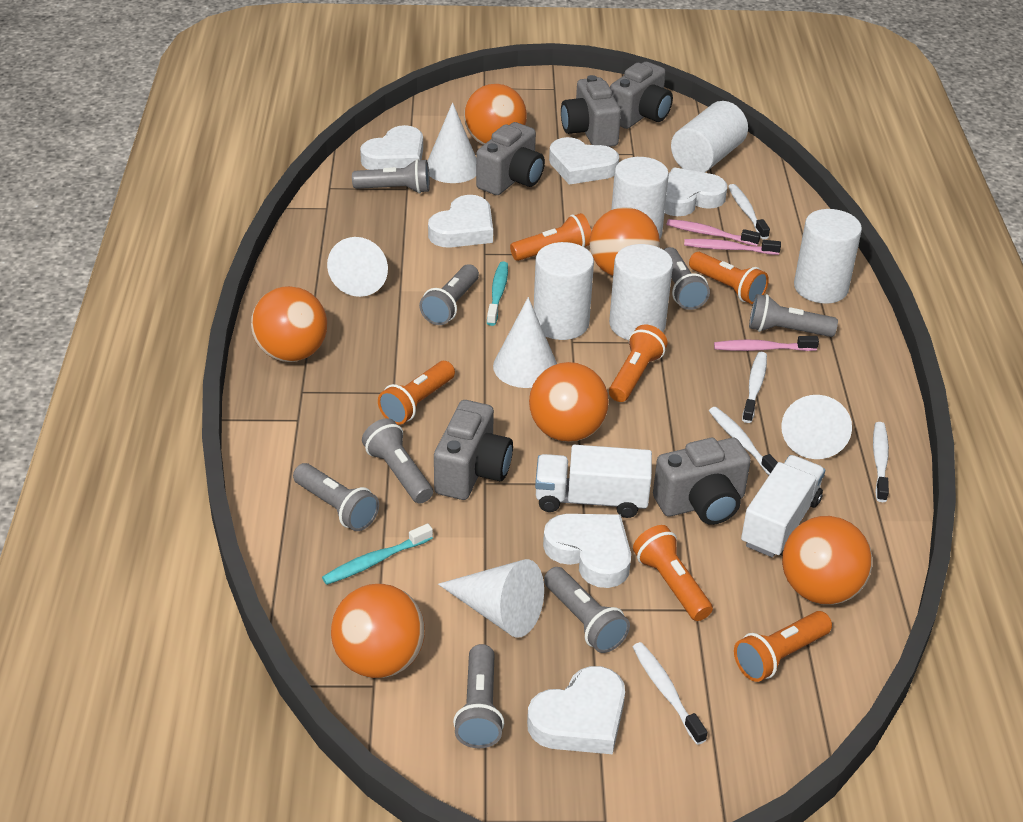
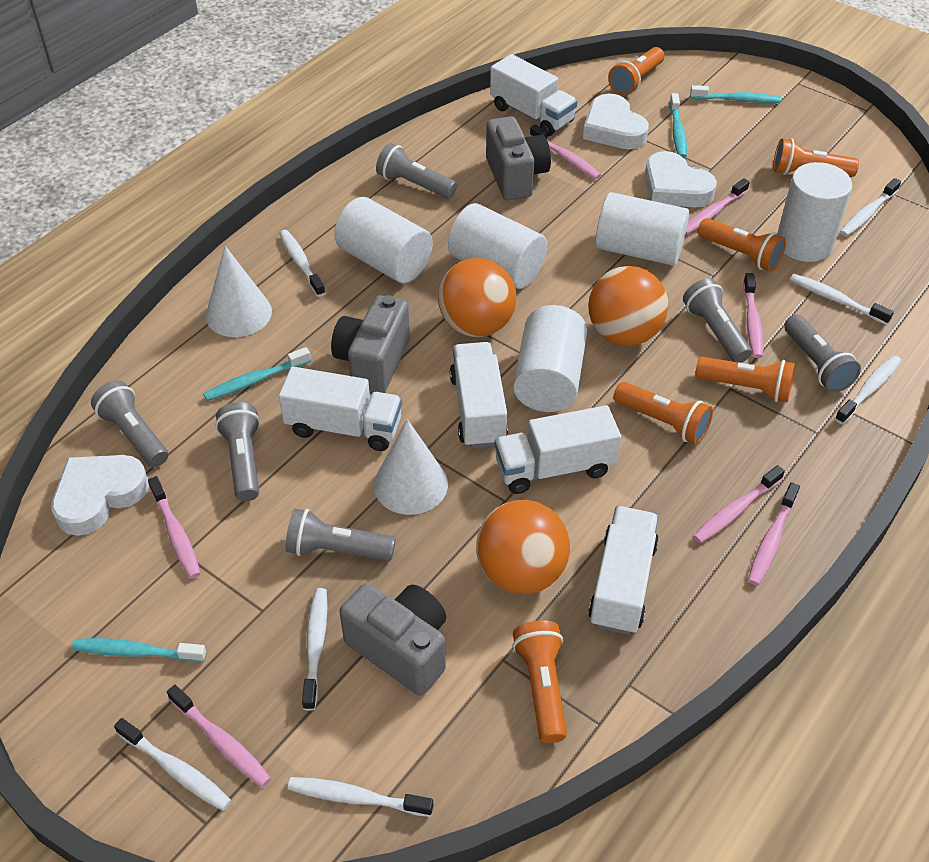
grey camera: 5 -> 3
grey flashlight: 8 -> 6
orange ball: 6 -> 3
pink toothbrush: 3 -> 7
turquoise toothbrush: 2 -> 4
white cone: 5 -> 2
white heart: 6 -> 3
white toothbrush: 5 -> 7
white truck: 2 -> 5

